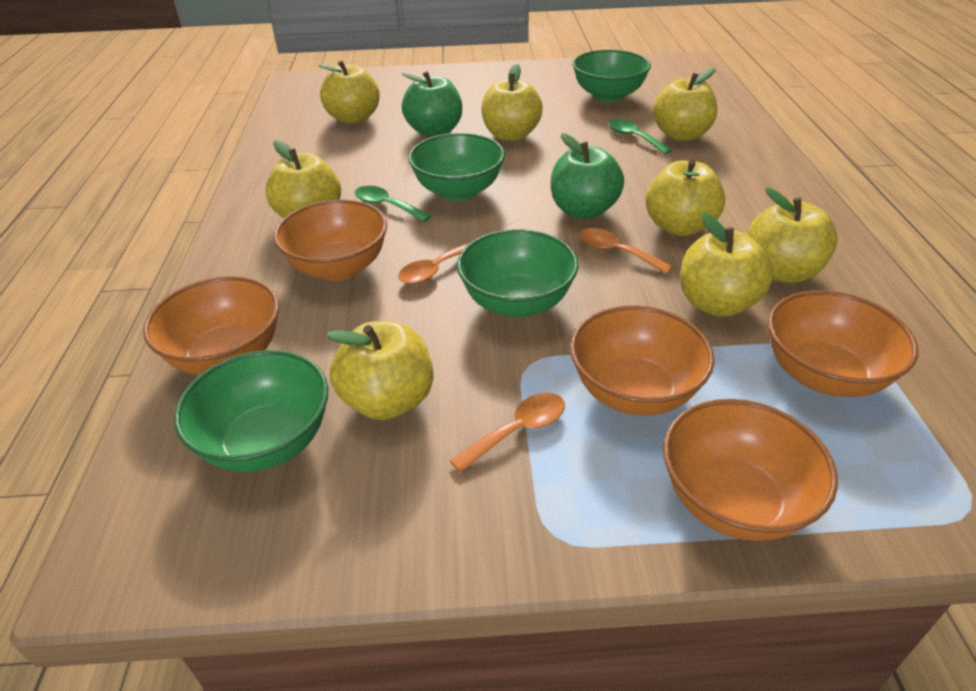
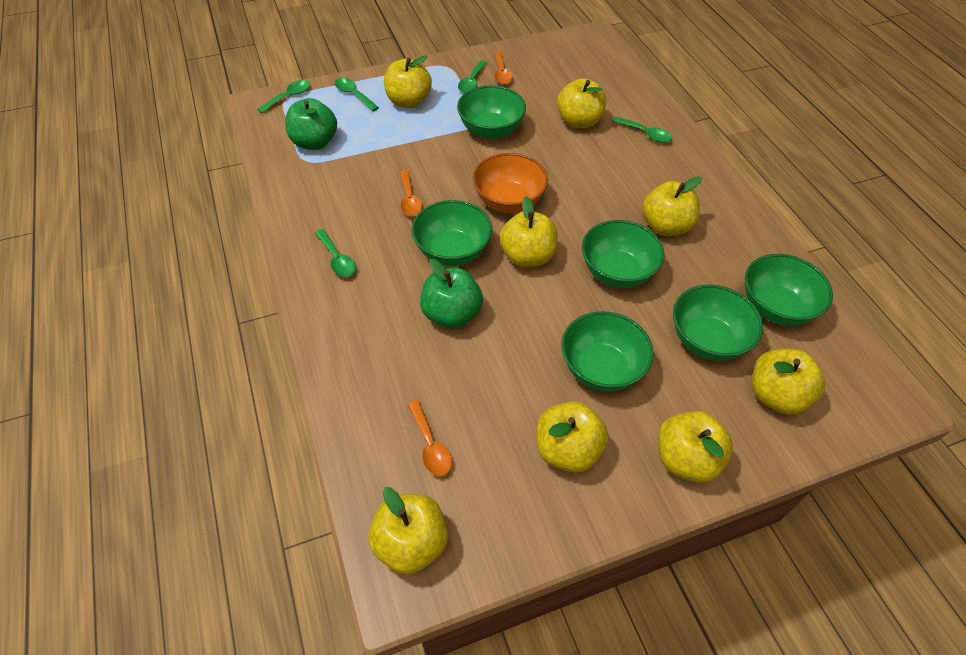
green bowl: 4 -> 6
green spoon: 2 -> 5
orange bowl: 5 -> 1

